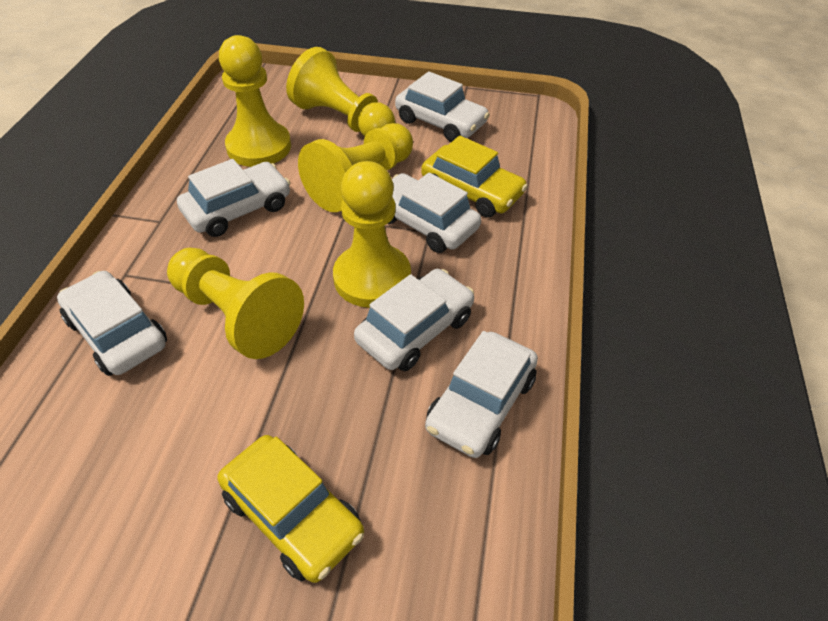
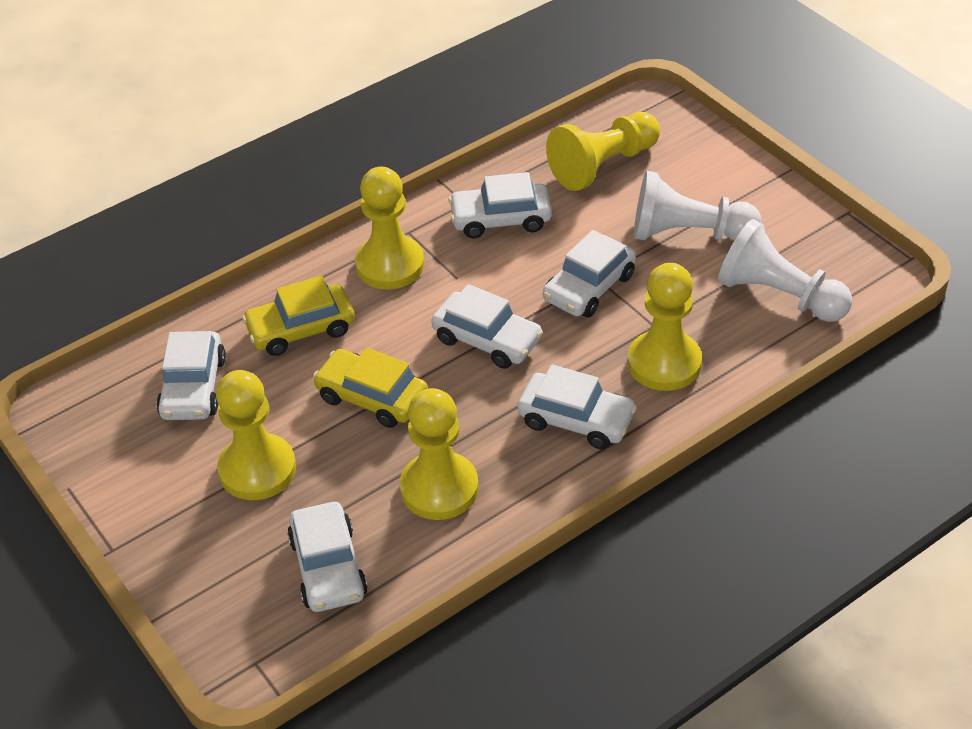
white pawn: 0 -> 2

